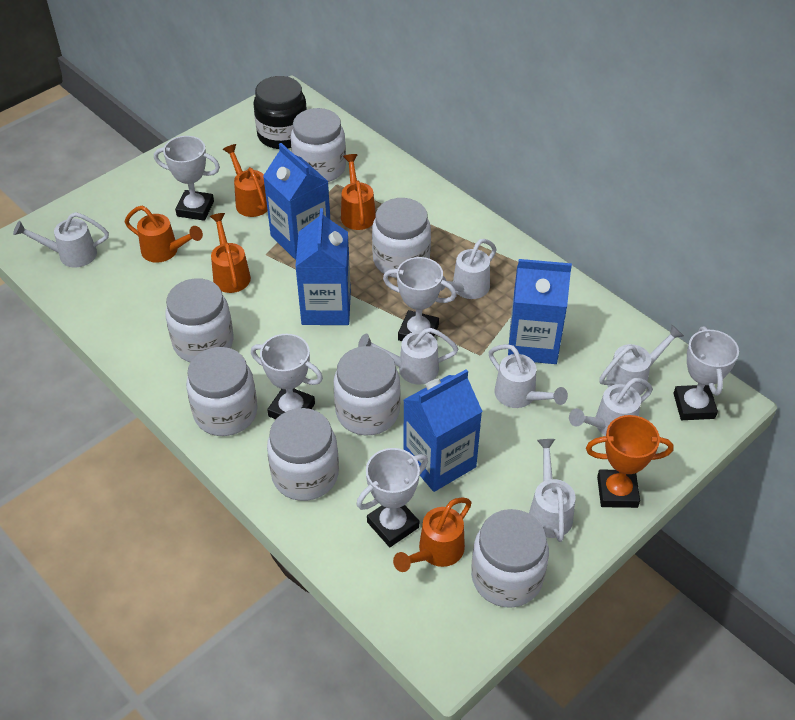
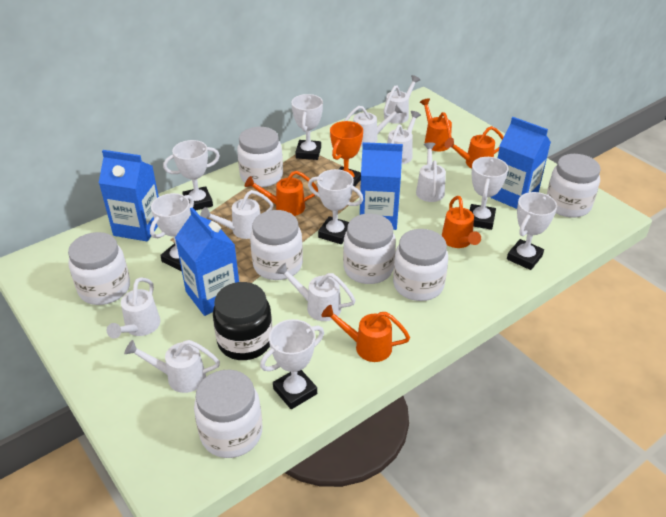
white trophy: 5 -> 7
white watering can: 7 -> 8

